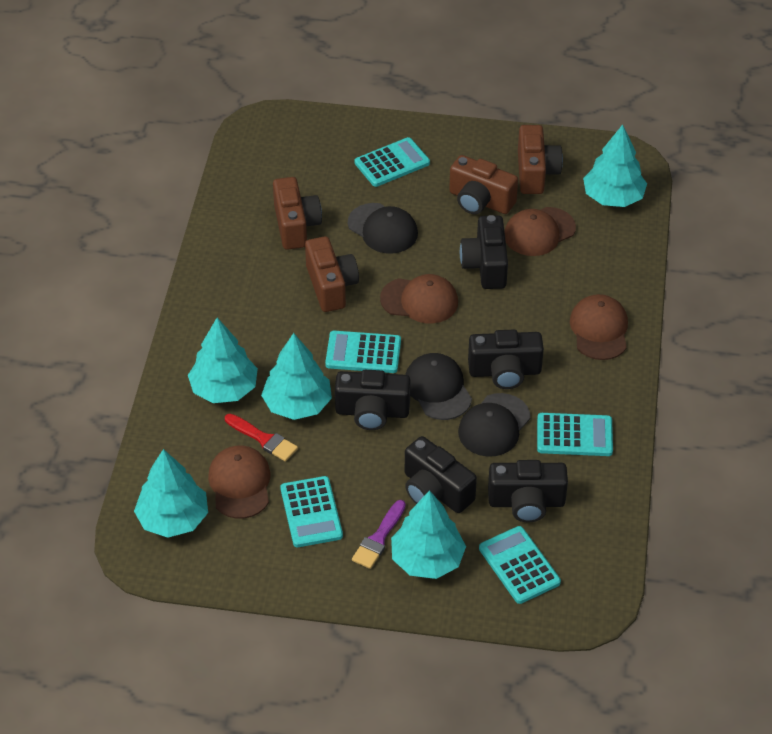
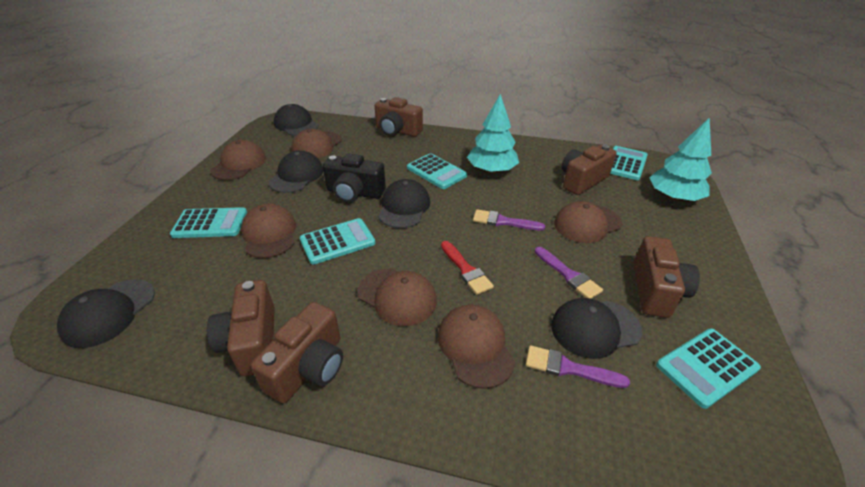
black camera: 5 -> 1
black cap: 3 -> 5
brown camera: 4 -> 5
brown cap: 4 -> 6
purple brush: 1 -> 3
turquoise tree: 5 -> 2

